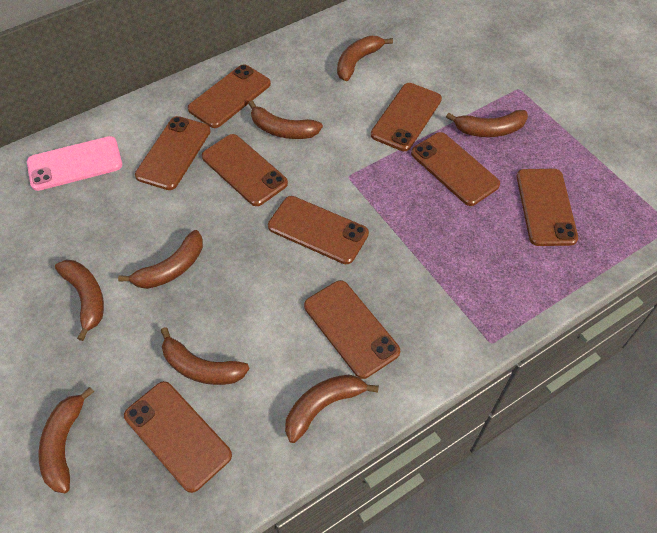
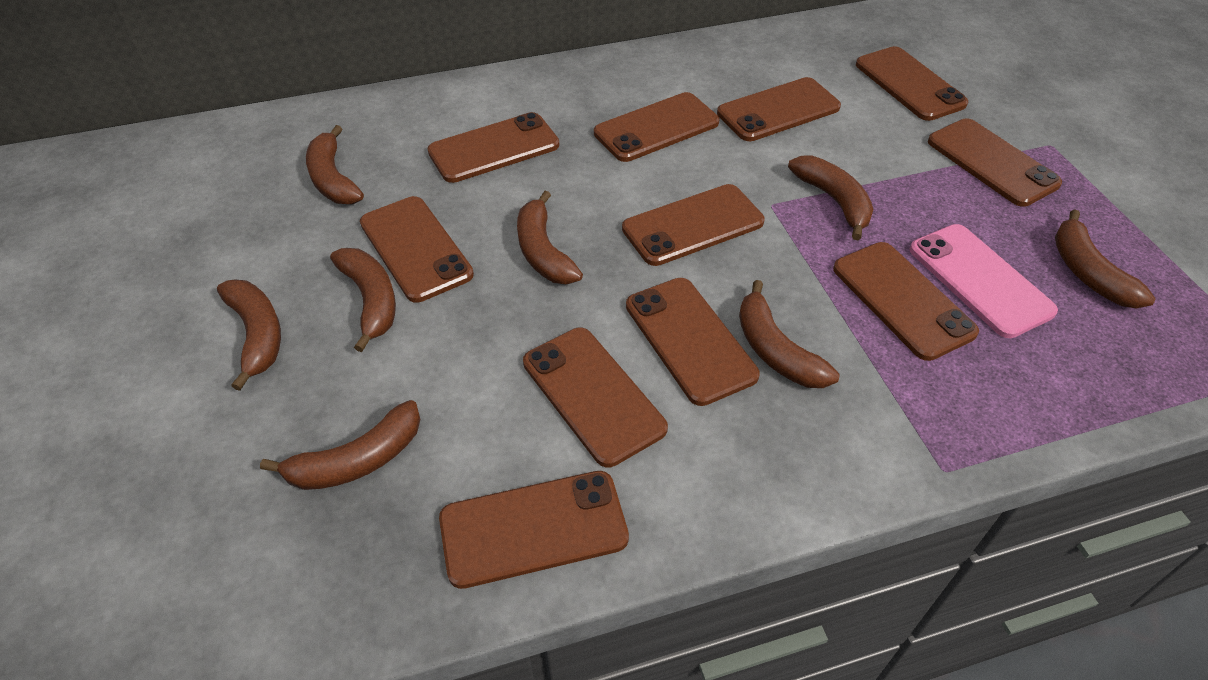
brown phone: 9 -> 11

